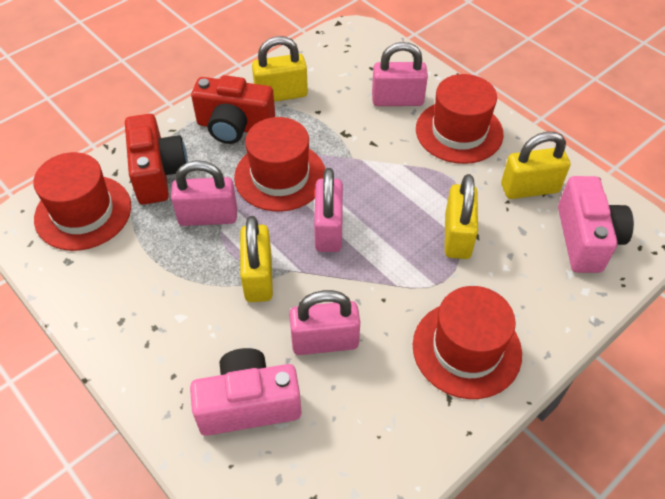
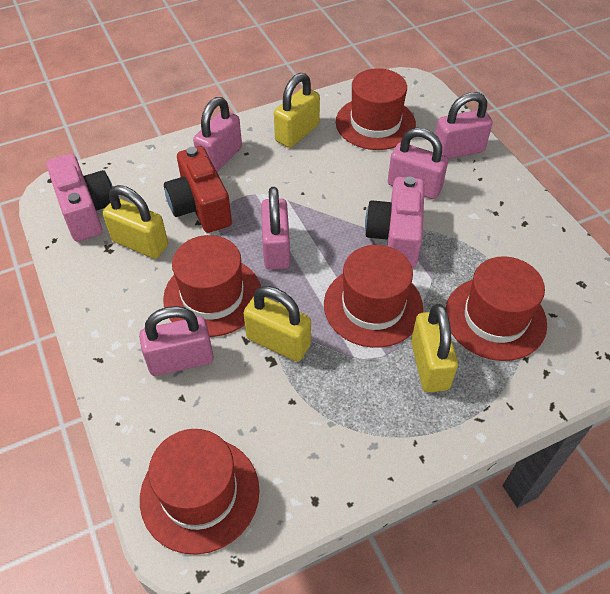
pink padlock: 4 -> 5
red camera: 2 -> 1
red hat: 4 -> 5

